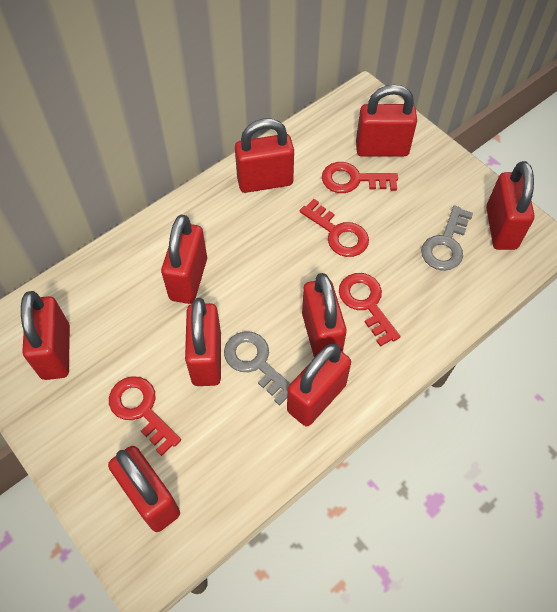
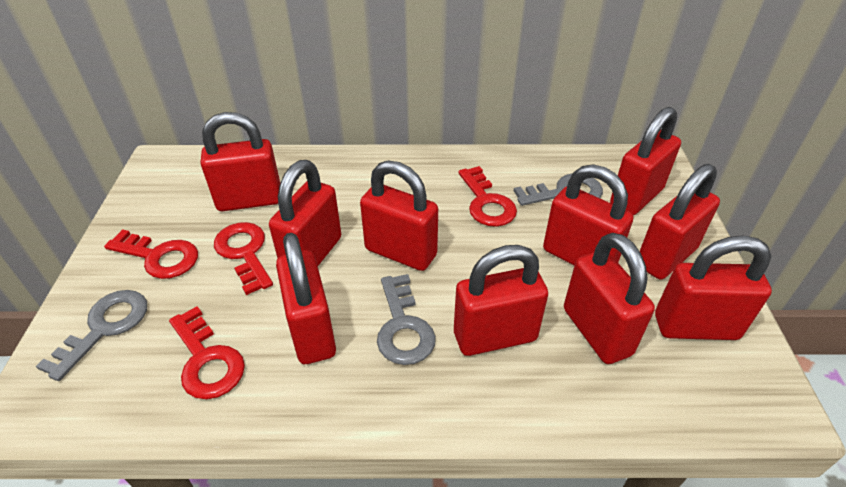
grey key: 2 -> 3
red padlock: 9 -> 10

